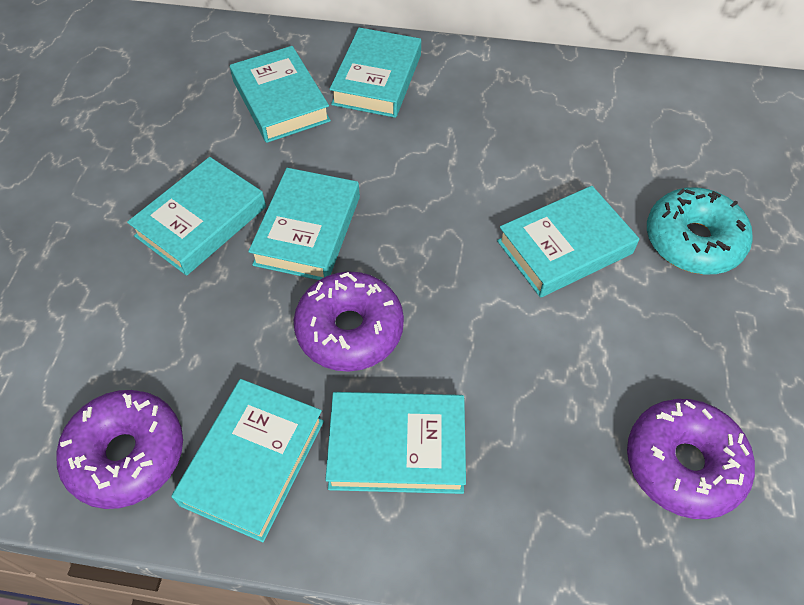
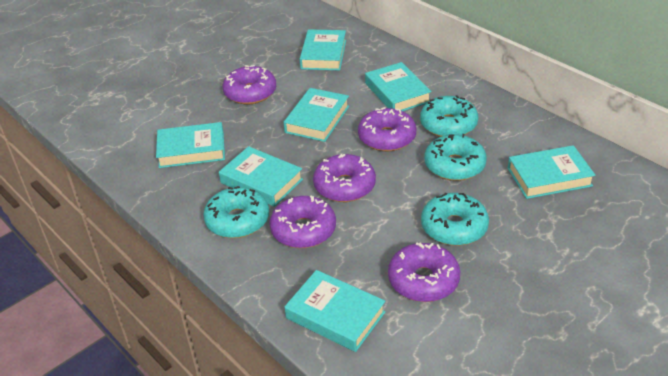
purple donut: 3 -> 5
turquoise donut: 1 -> 4

